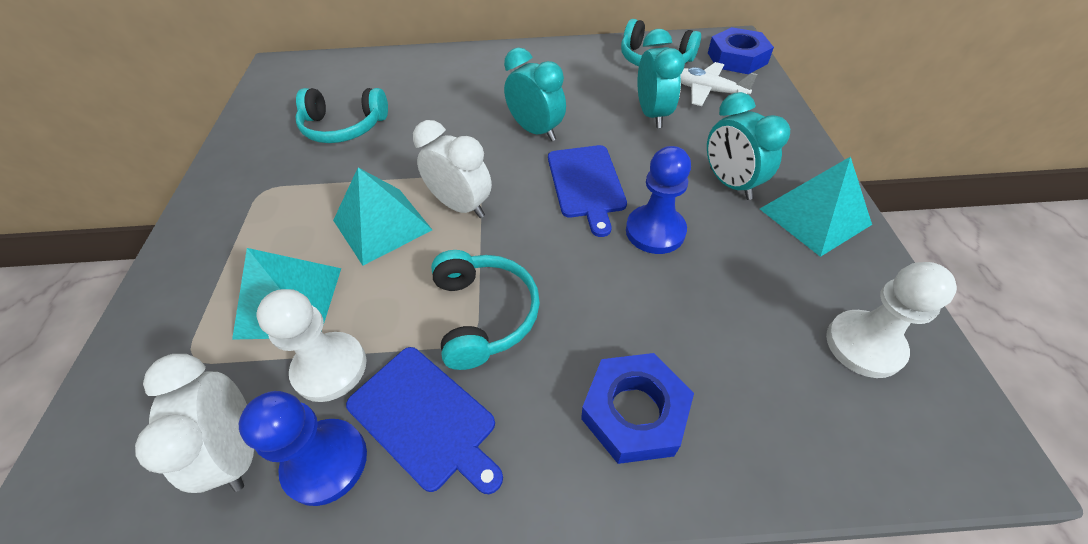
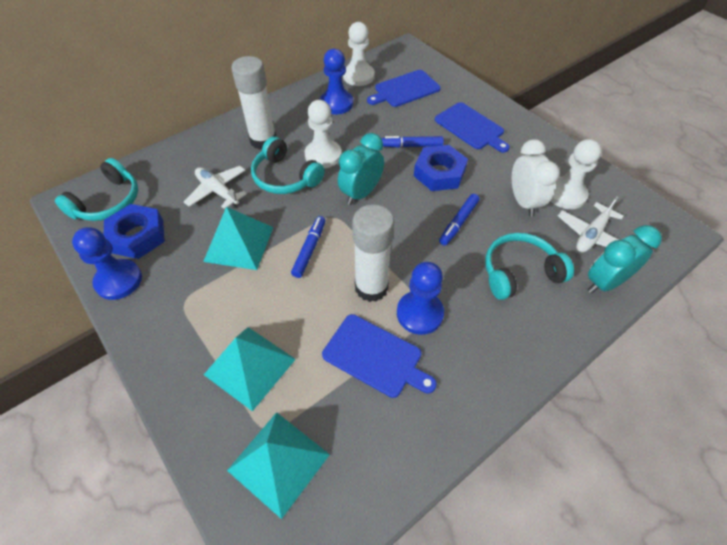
blue cutting board: 2 -> 3
blue marker: 0 -> 3
blue pawn: 2 -> 3
turquoise clock: 3 -> 2
white clock: 2 -> 1
white glue stick: 0 -> 2
white pawn: 2 -> 3
white plane: 1 -> 2

